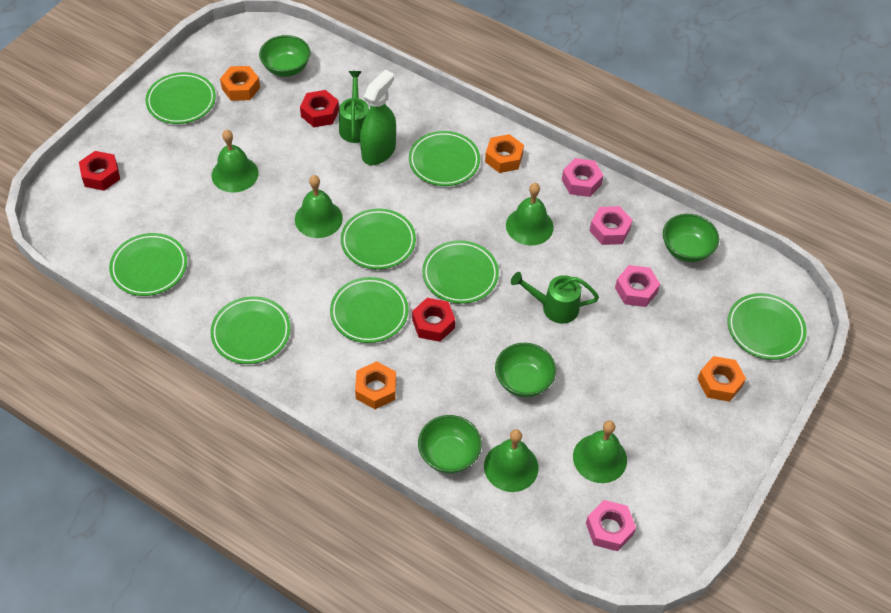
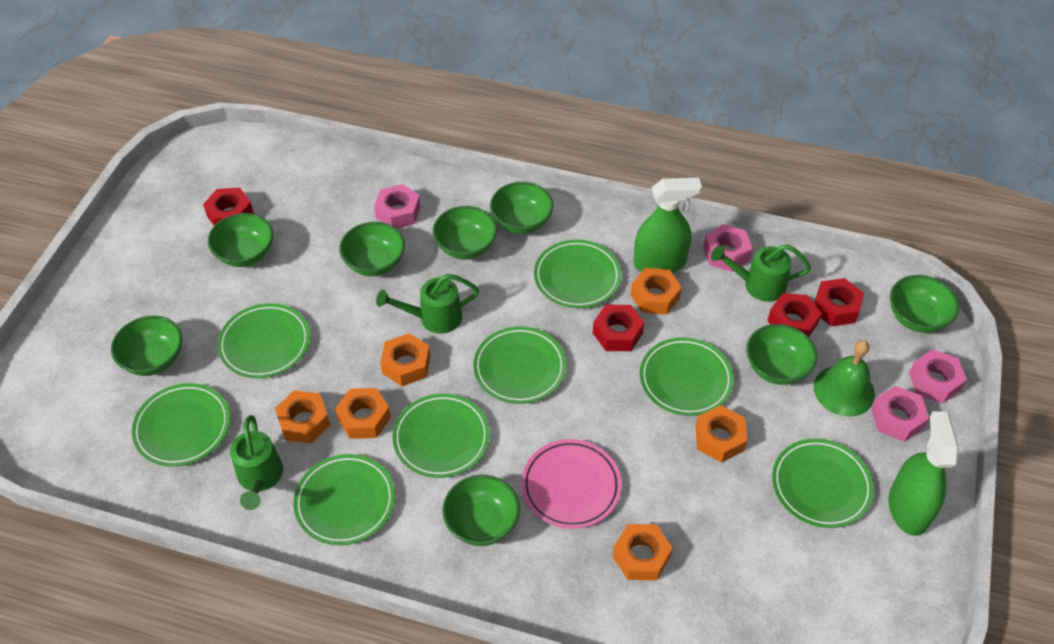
green bell: 5 -> 1
green bowl: 4 -> 8
green spray bottle: 1 -> 2
green watering can: 2 -> 3
orange nut: 4 -> 6
pink plate: 0 -> 1
red nut: 3 -> 4

